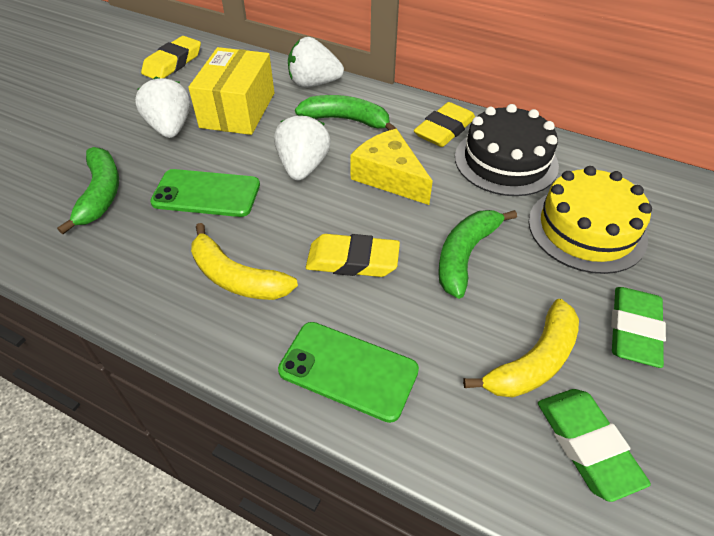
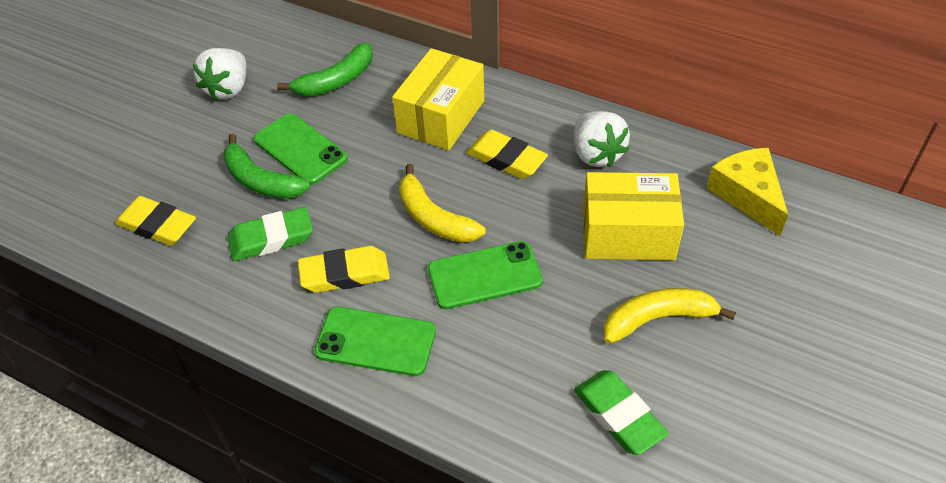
black cake: 1 -> 0
green banana: 3 -> 2
green phone: 2 -> 3
white strawberry: 3 -> 2
yellow box: 1 -> 2
yellow cake: 1 -> 0

